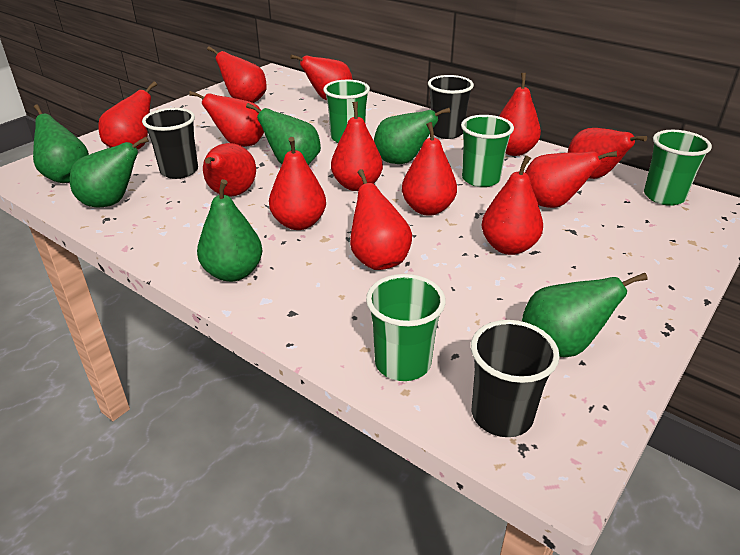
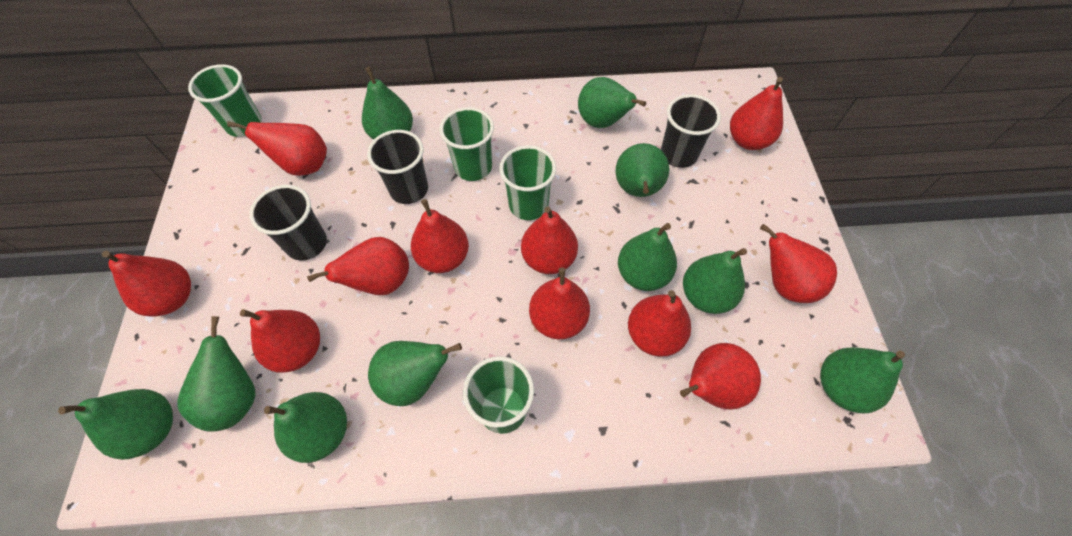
green pear: 6 -> 10
red pear: 13 -> 11

